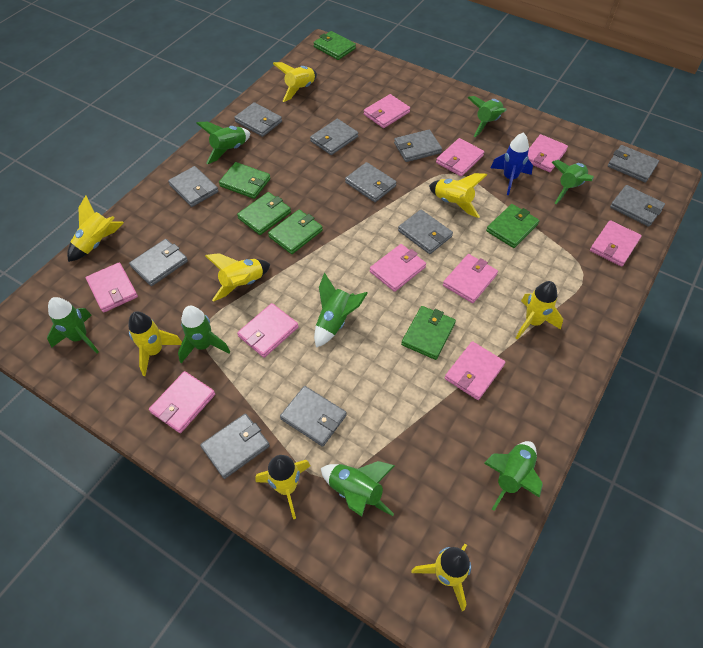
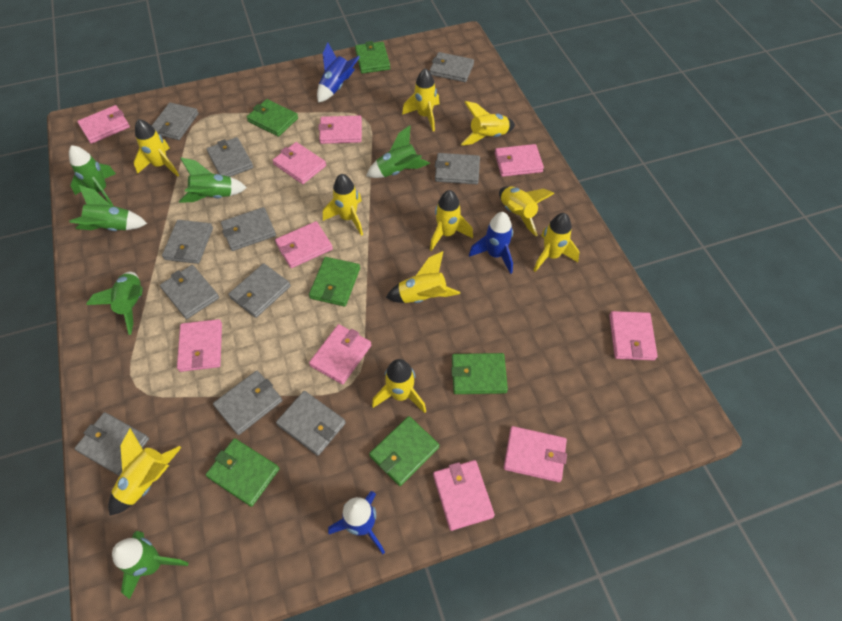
blue rocket: 1 -> 3
green rocket: 8 -> 6
yellow rocket: 8 -> 10

